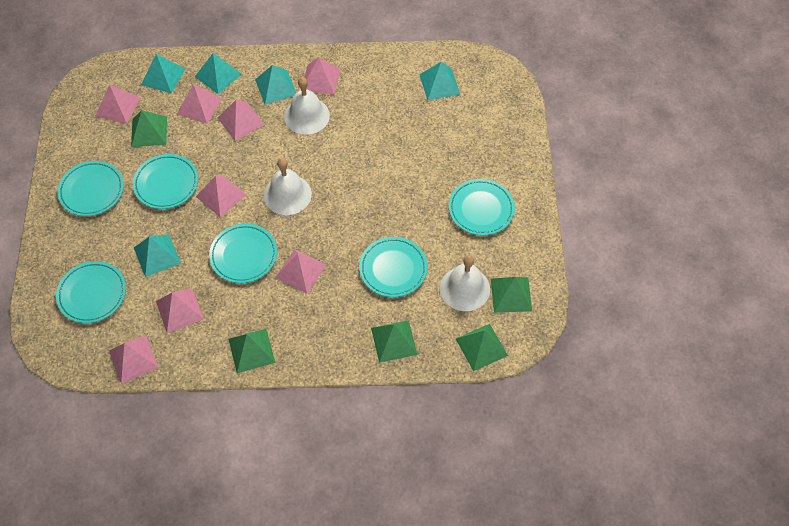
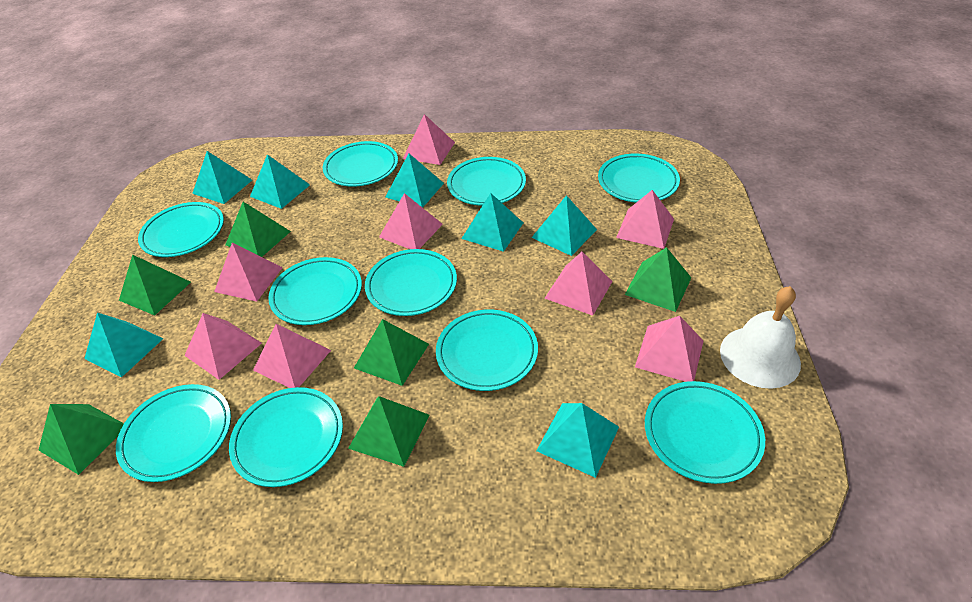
green pyramid: 5 -> 6
turquoise plate: 6 -> 10
turquoise pyramid: 5 -> 7
white bell: 3 -> 1

